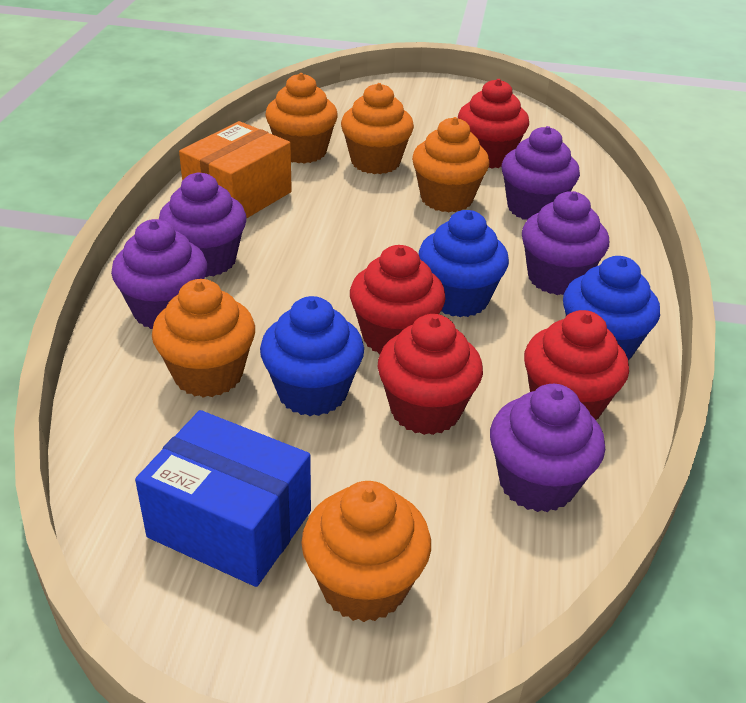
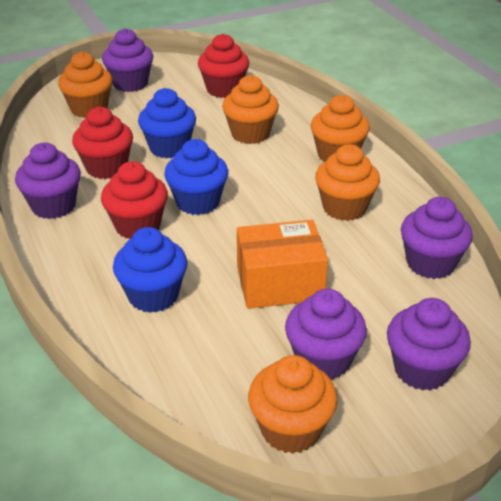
blue box: 1 -> 0
red cupcake: 4 -> 3

